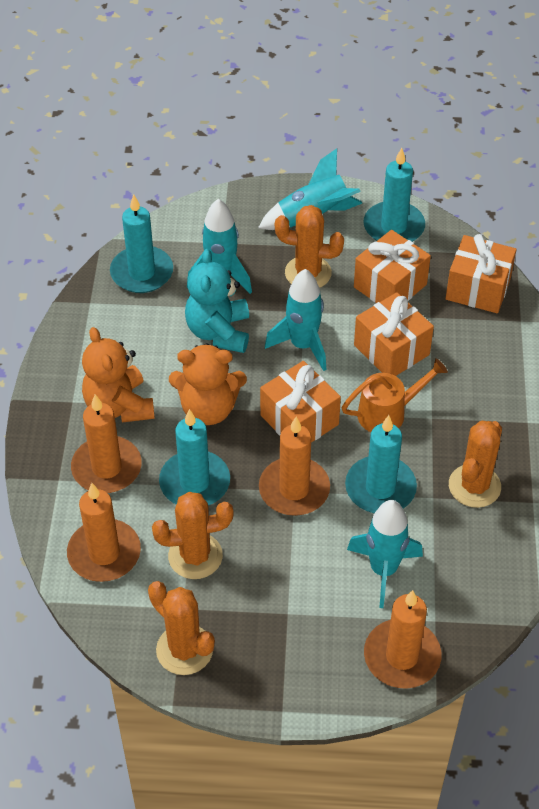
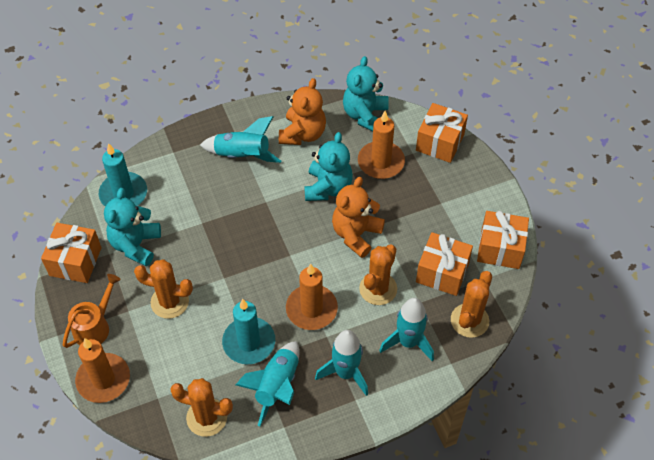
orange candle: 4 -> 3
turquoise candle: 4 -> 2
turquoise teddy bear: 1 -> 3

